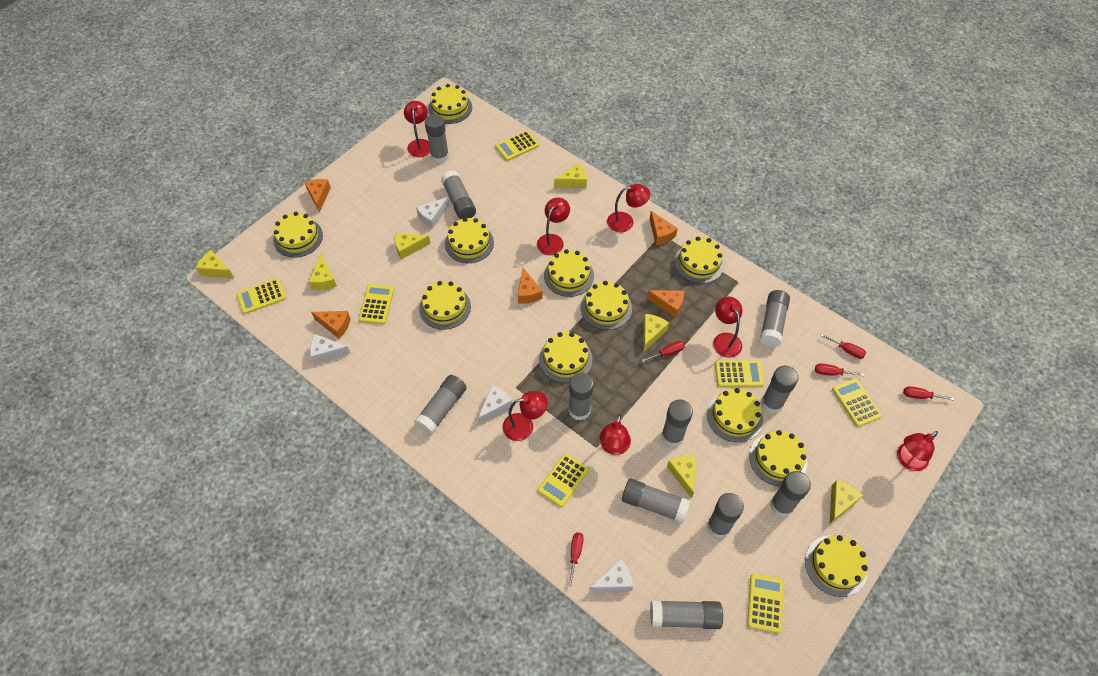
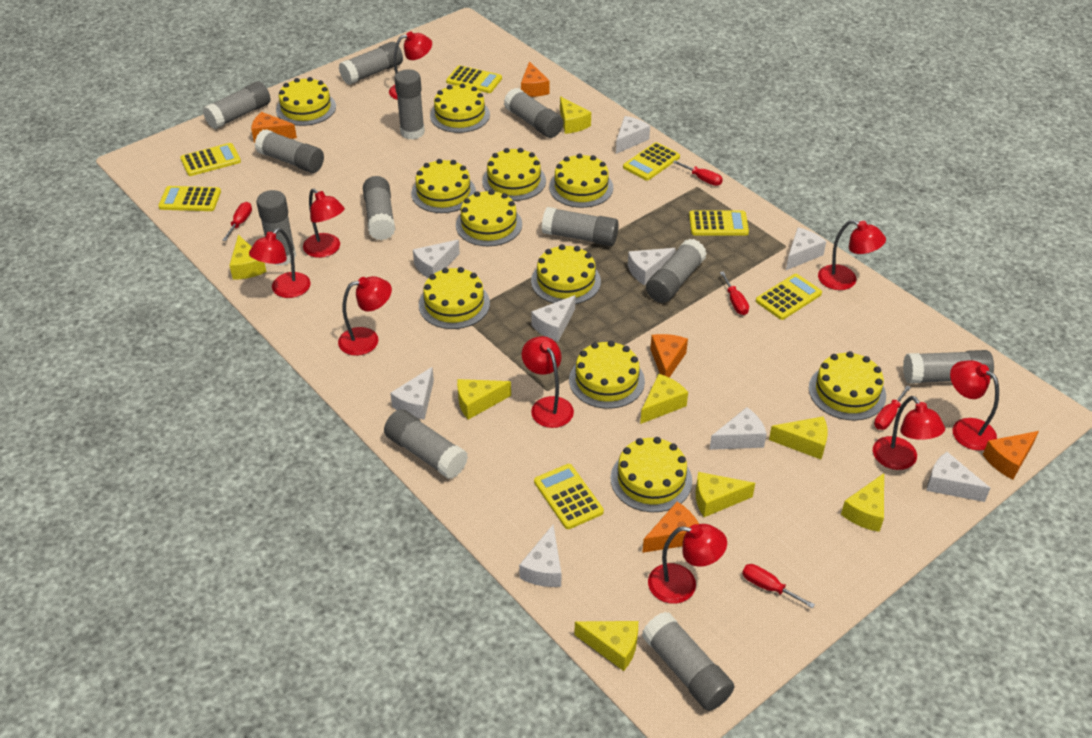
grey glue stick: 11 -> 12
red lamp: 7 -> 9
white cheese: 4 -> 9
yellow cheese: 7 -> 8

